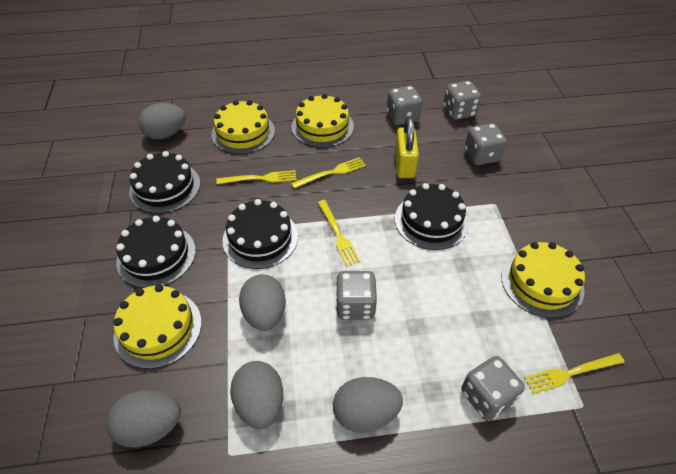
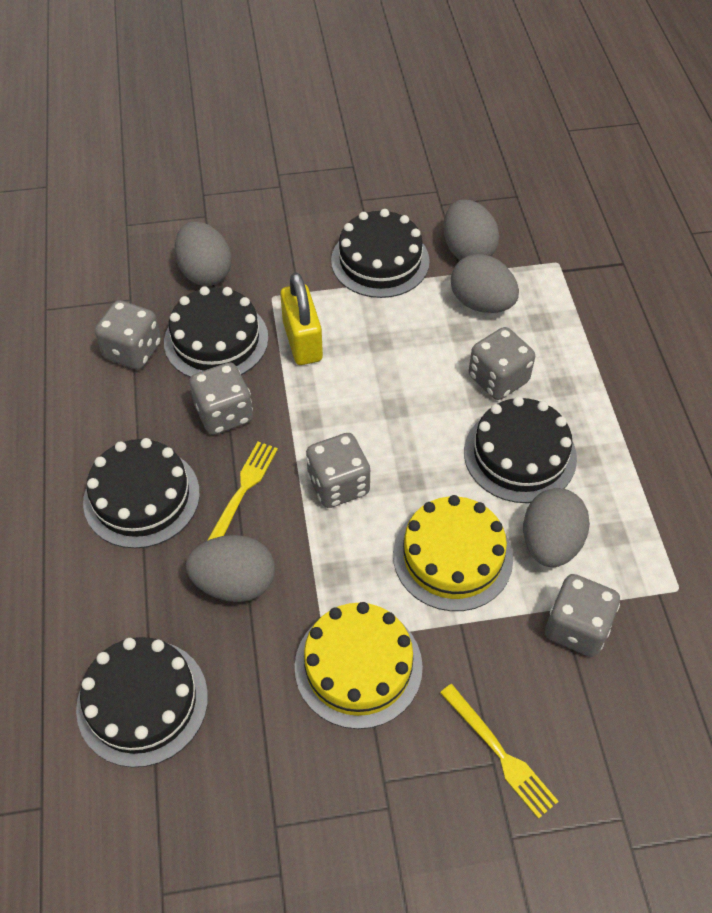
black cake: 4 -> 5
yellow cake: 4 -> 2
yellow fork: 4 -> 2

